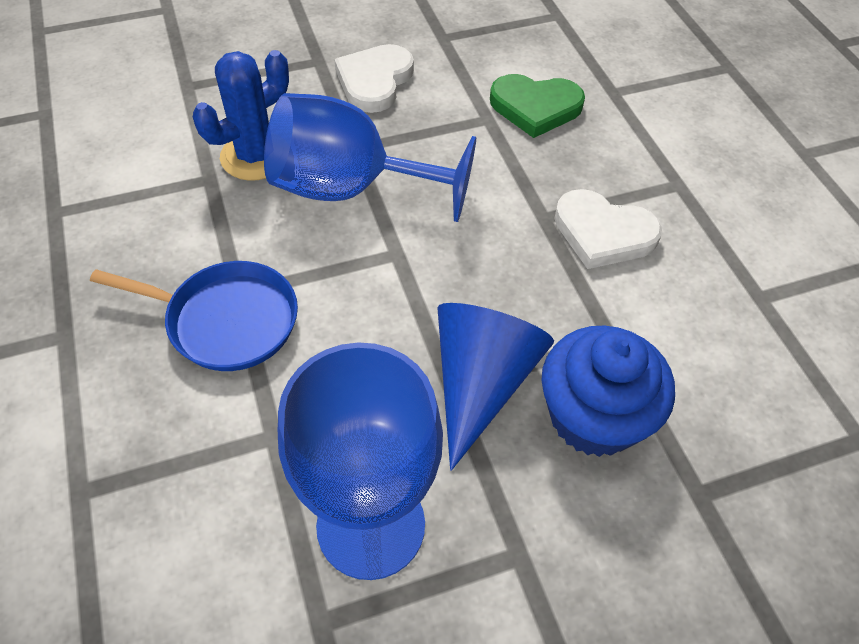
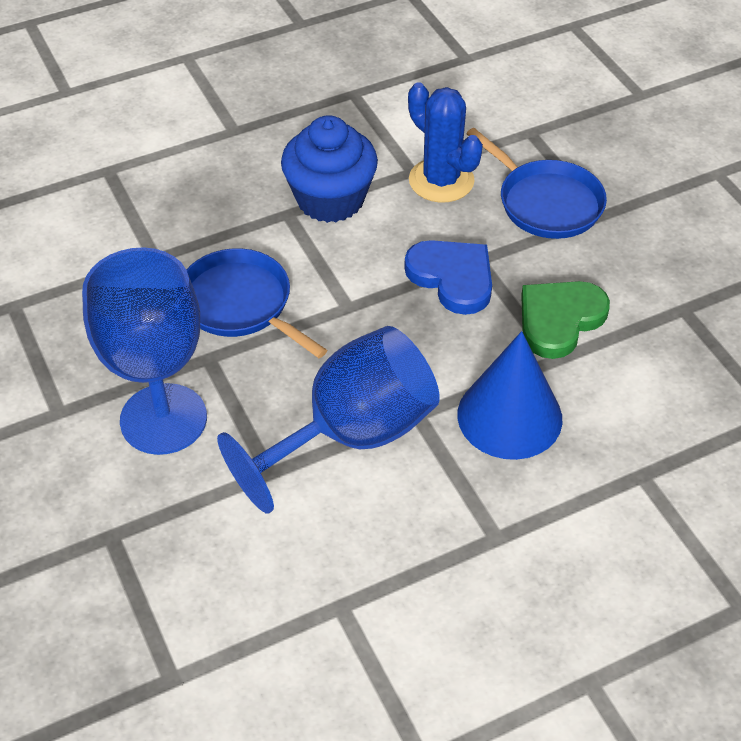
blue heart: 0 -> 1
blue pan: 1 -> 2
white heart: 2 -> 0

